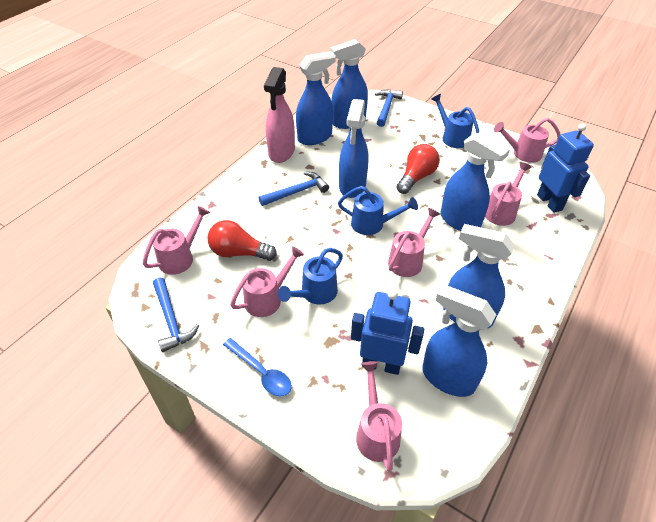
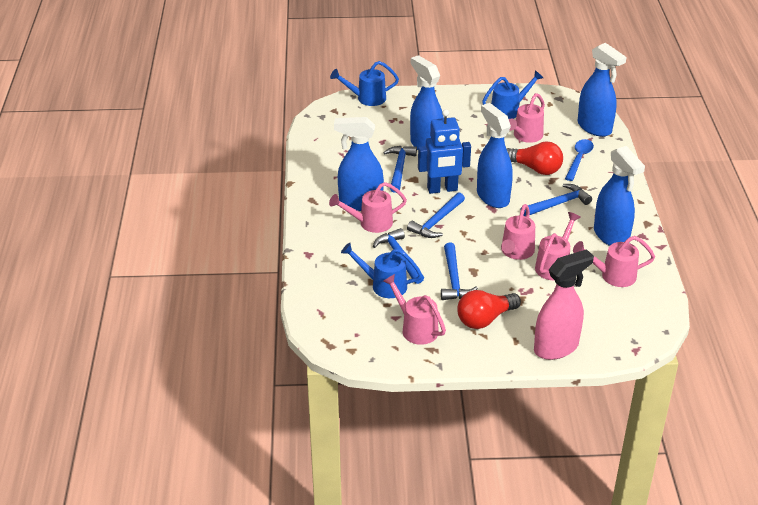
blue hammer: 3 -> 5
blue robot: 2 -> 1
blue spray bottle: 6 -> 5

